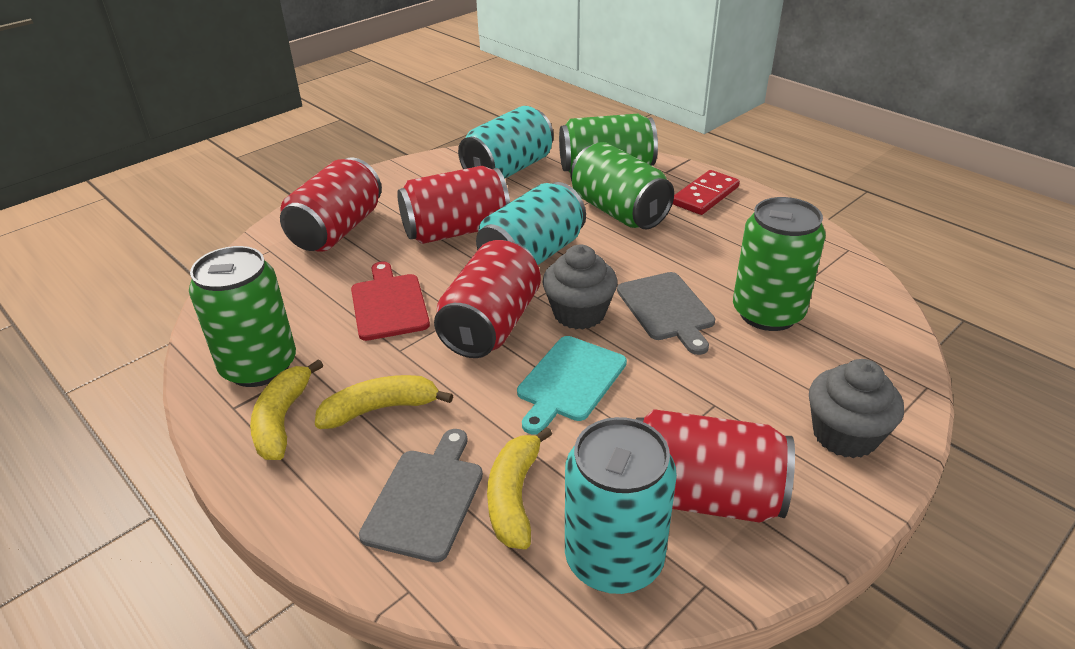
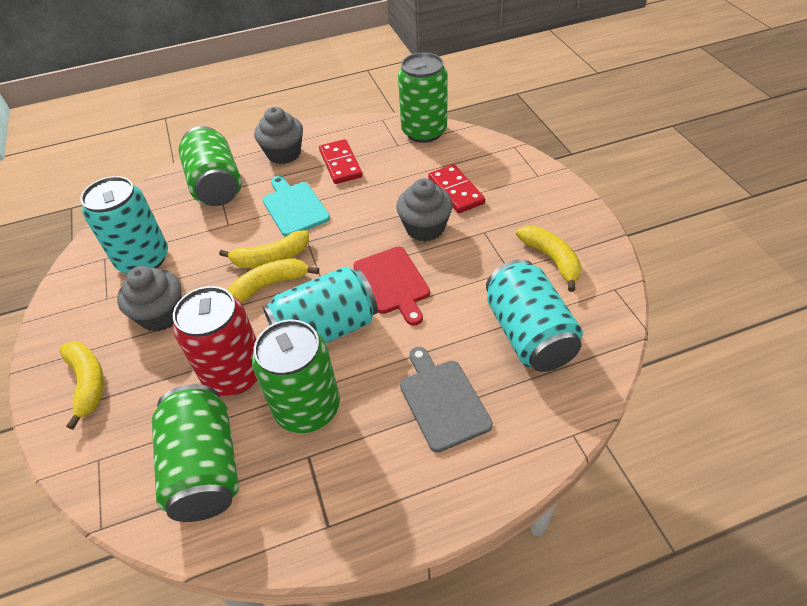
grey cupcake: 2 -> 3
grey cutting board: 2 -> 1
red can: 4 -> 1
red domino: 1 -> 2
yellow banana: 3 -> 4

